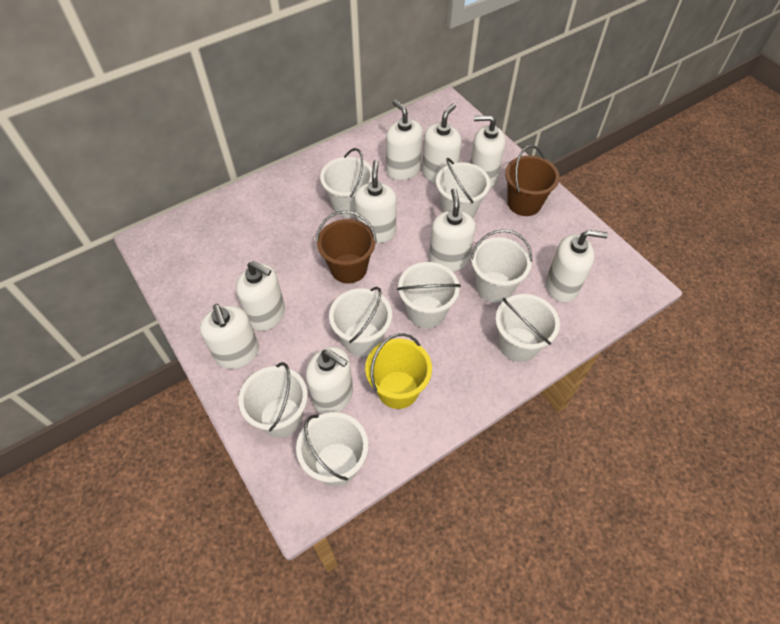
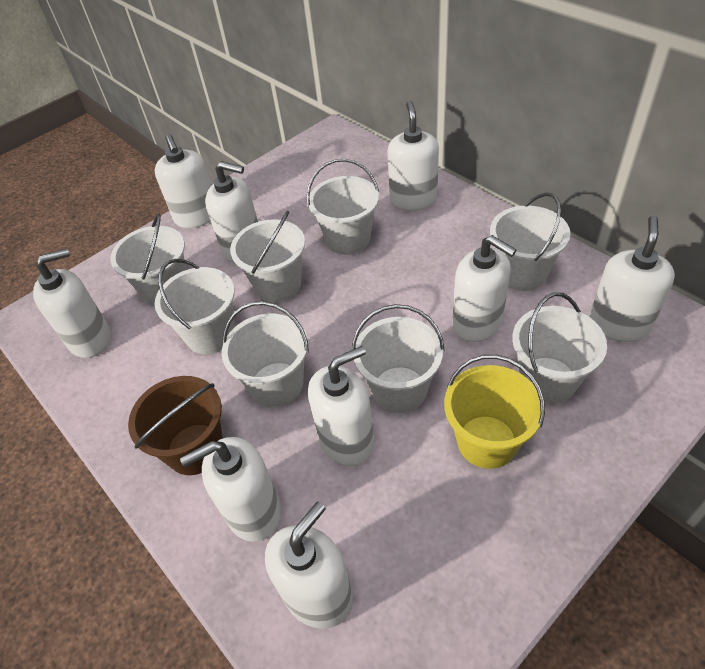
brown bucket: 2 -> 1

